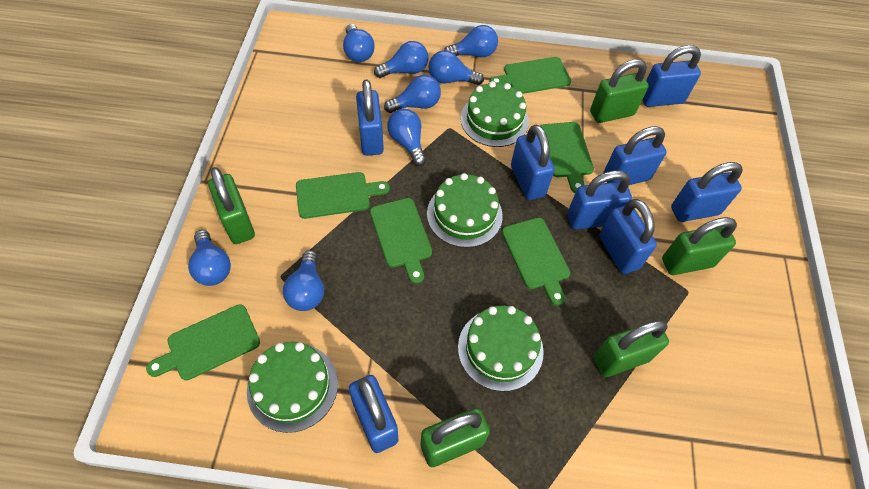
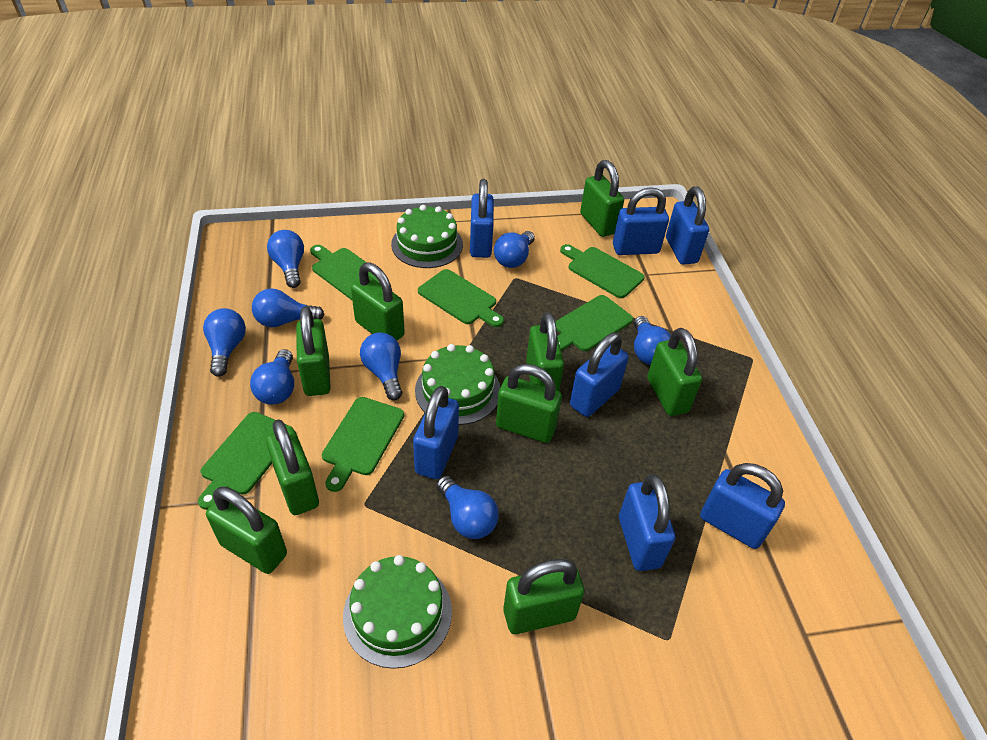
blue padlock: 8 -> 7
green cake: 4 -> 3
green padlock: 5 -> 9

